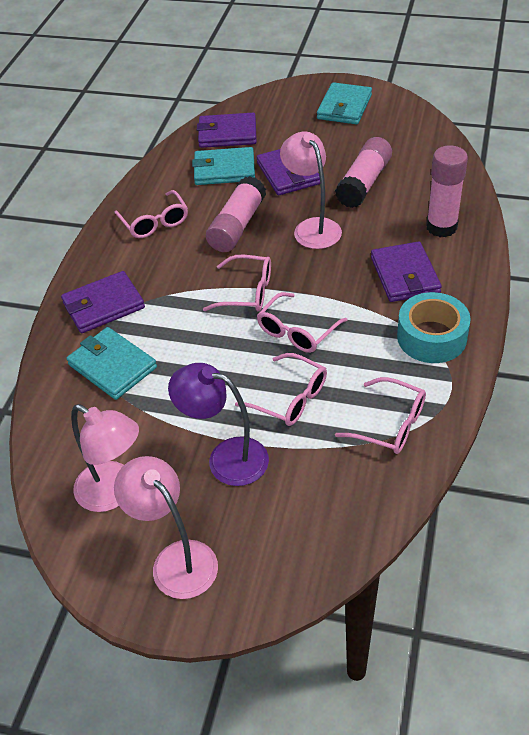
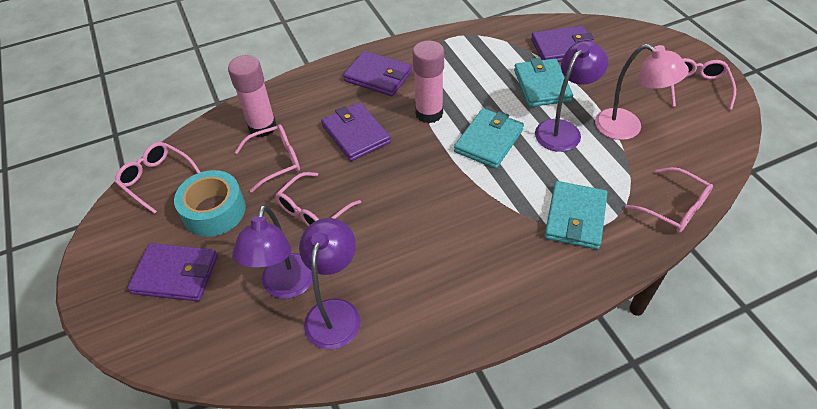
pink glue stick: 3 -> 2
pink lamp: 3 -> 1
purple lamp: 1 -> 3

